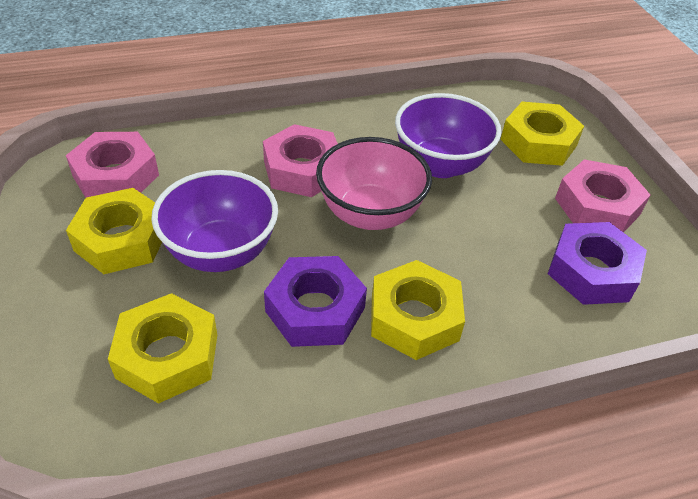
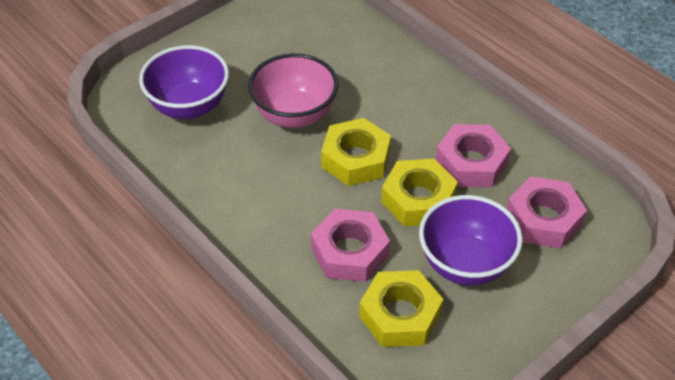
purple nut: 2 -> 0
yellow nut: 4 -> 3

